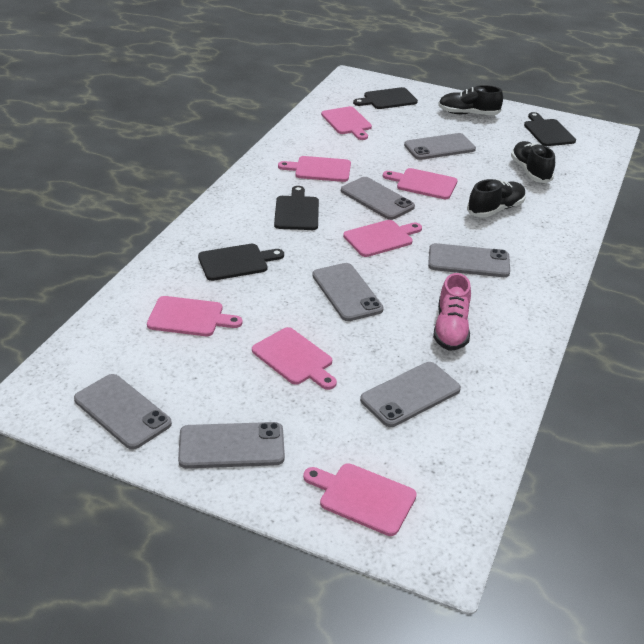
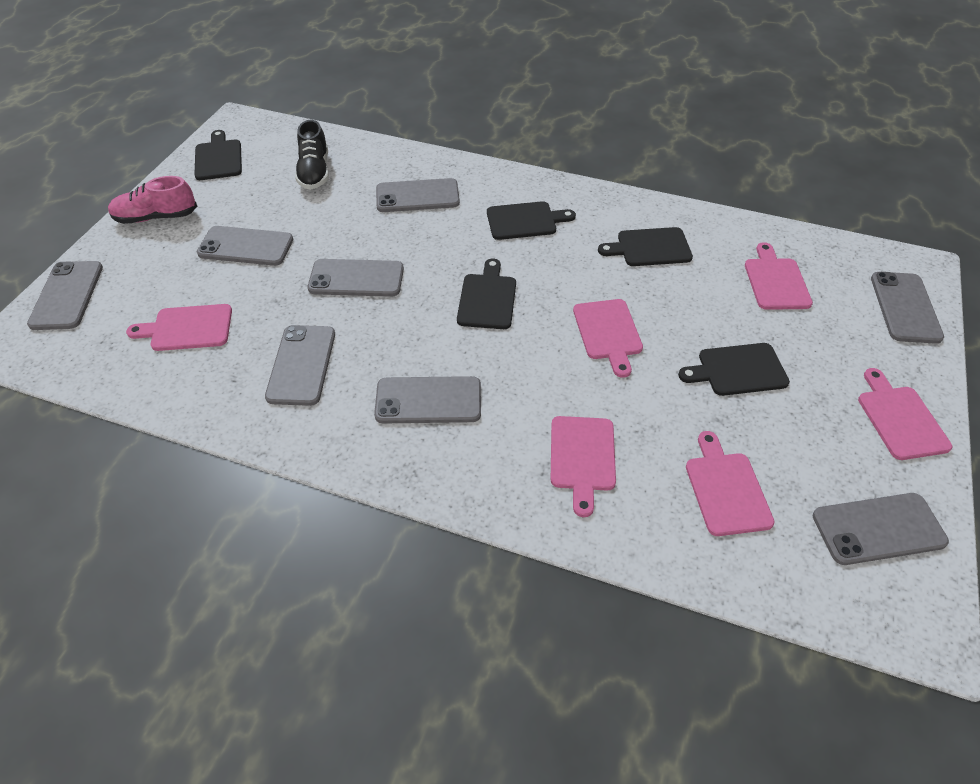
black cutting board: 4 -> 5
black shoe: 3 -> 1
grey phone: 7 -> 8
pink cutting board: 7 -> 6

